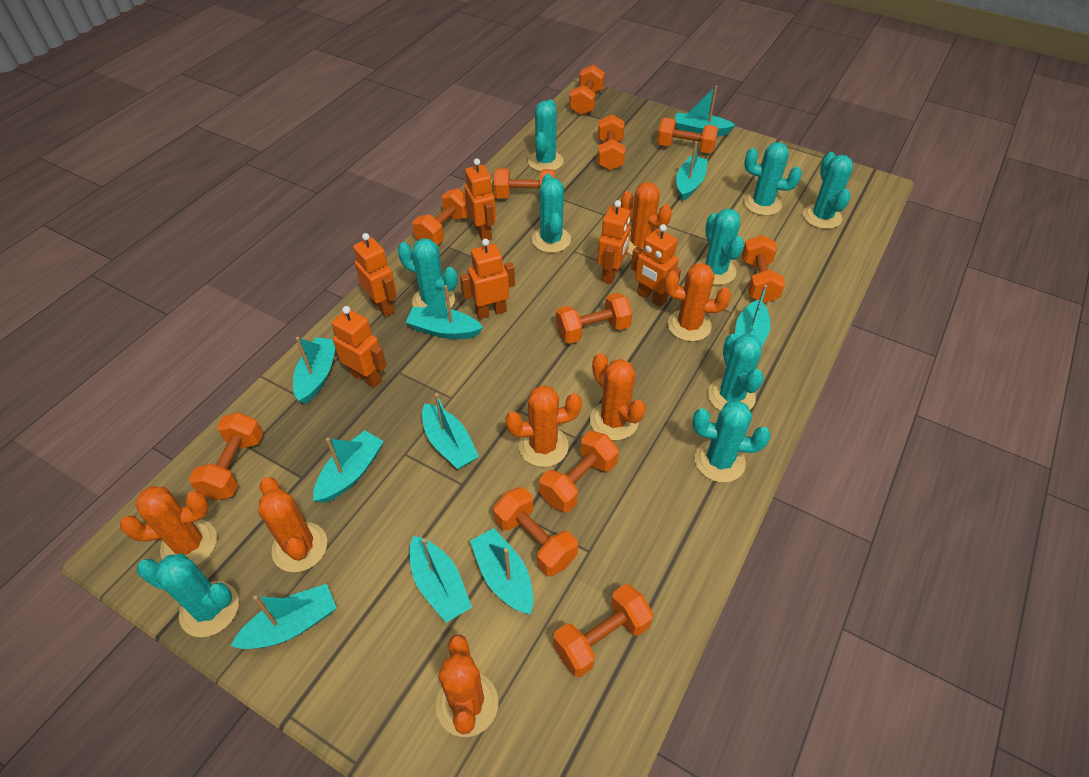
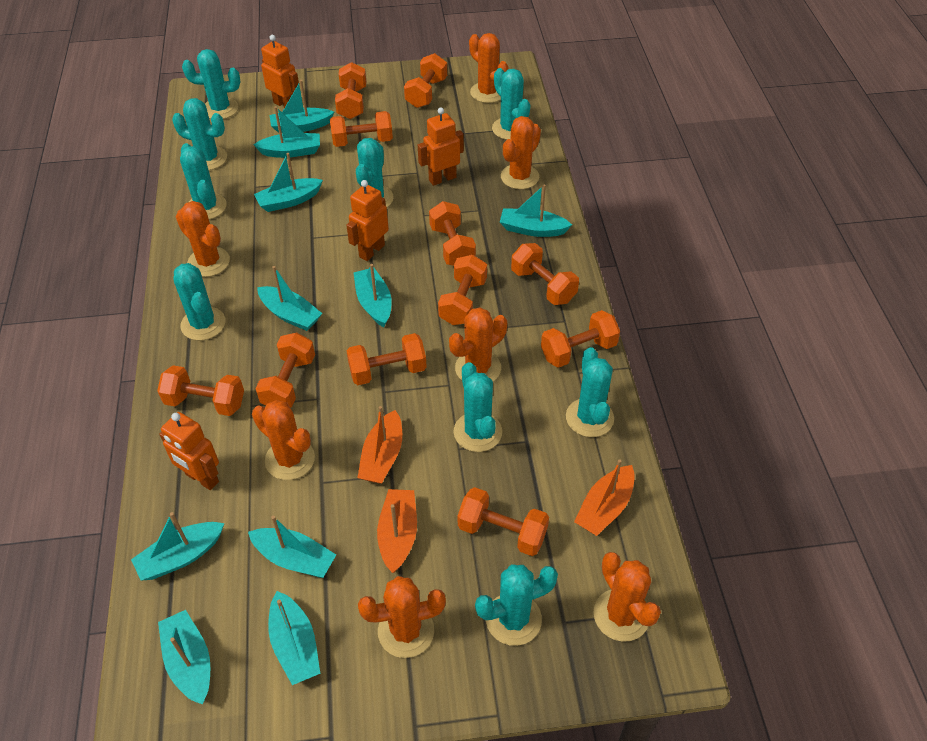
orange boat: 0 -> 3
orange robot: 6 -> 4

